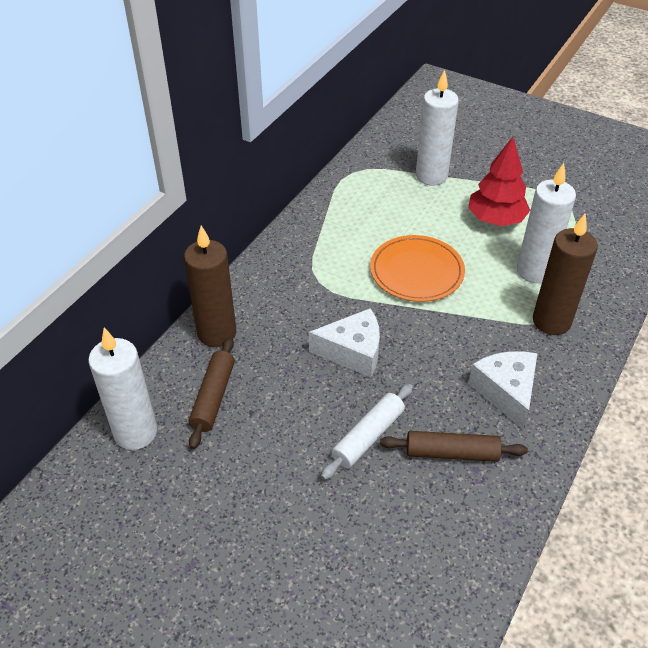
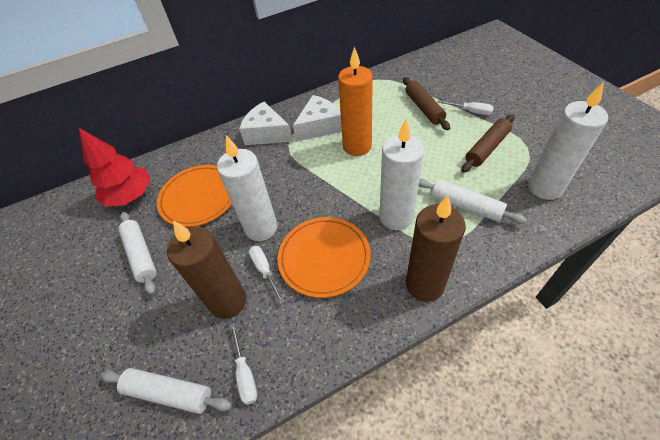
orange candle: 0 -> 1
orange plate: 1 -> 2
white rolling pin: 1 -> 3
white screwdriver: 0 -> 3

